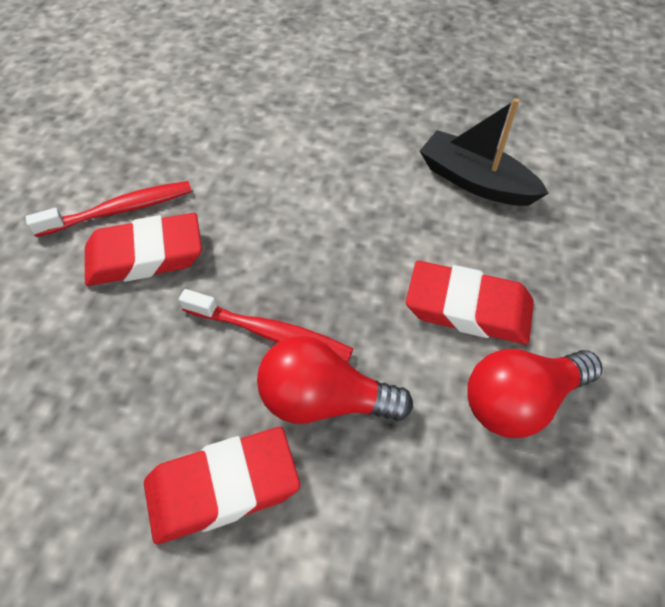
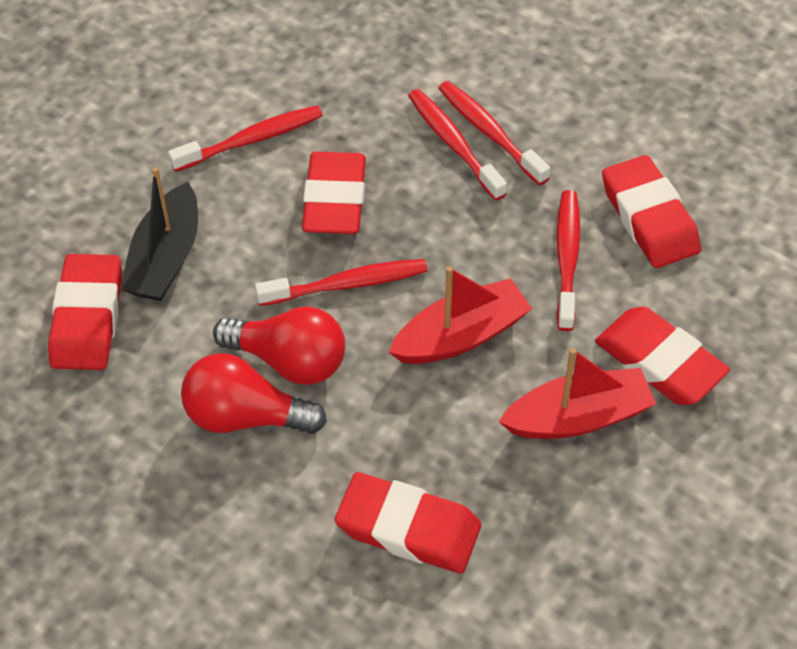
red boat: 0 -> 2
red eraser: 3 -> 5
red toothbrush: 2 -> 5

